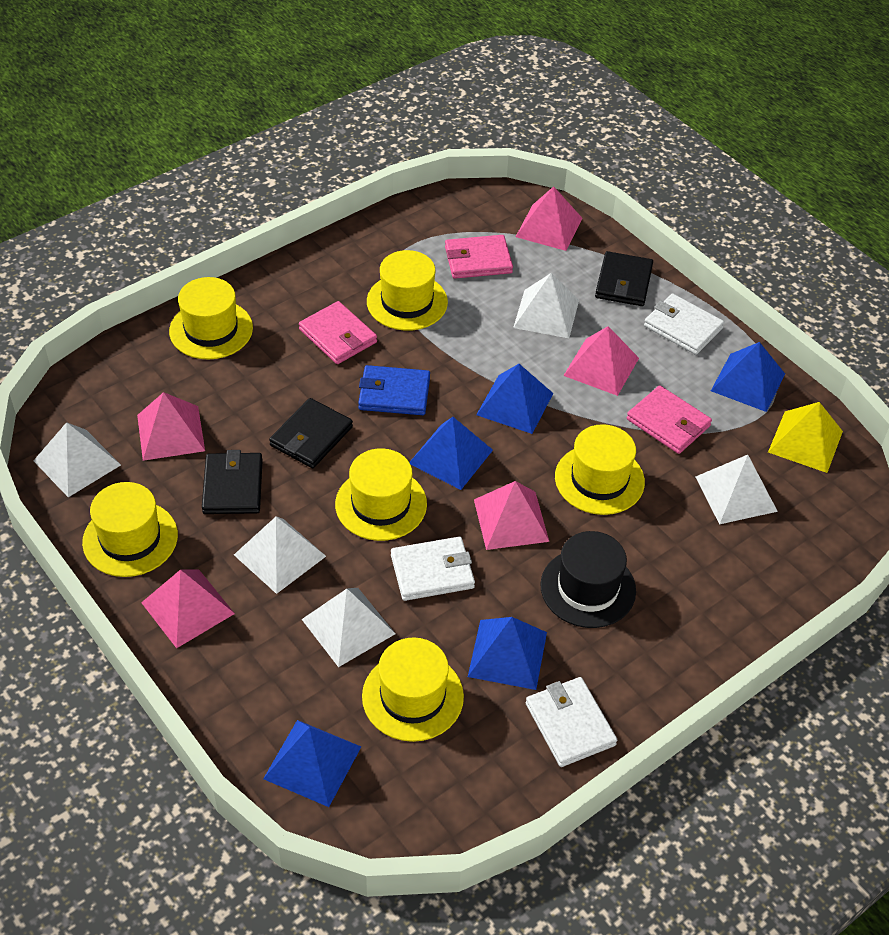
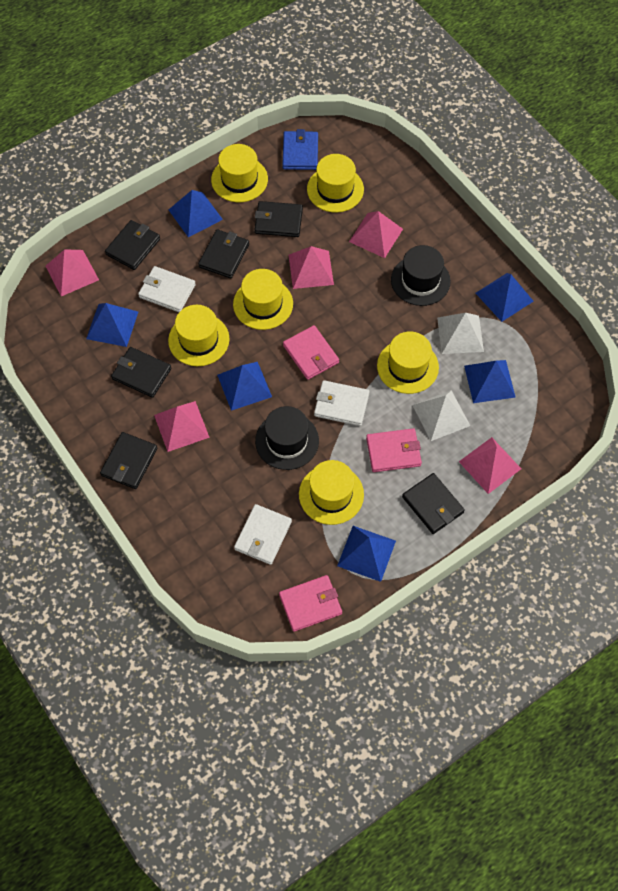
black hat: 1 -> 2
black wallet: 3 -> 6
blue pyramid: 5 -> 6
white pyramid: 5 -> 2
yellow pyramid: 1 -> 0

